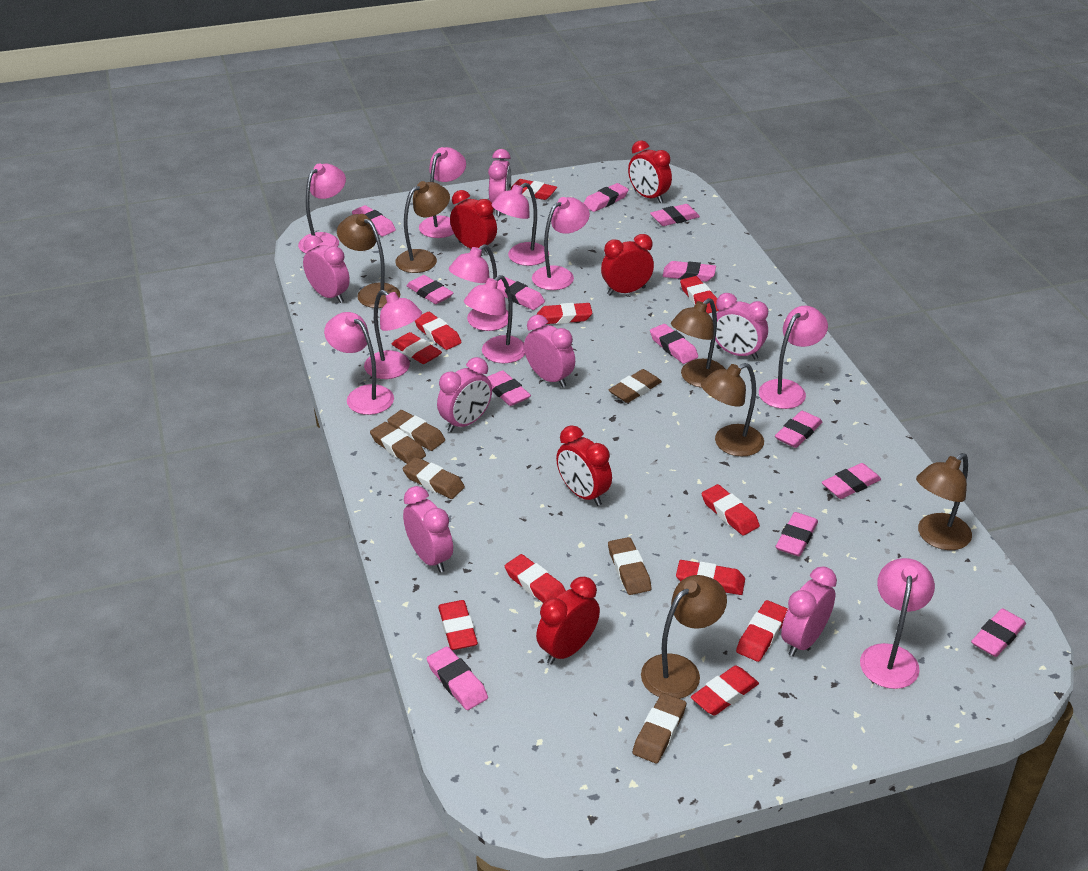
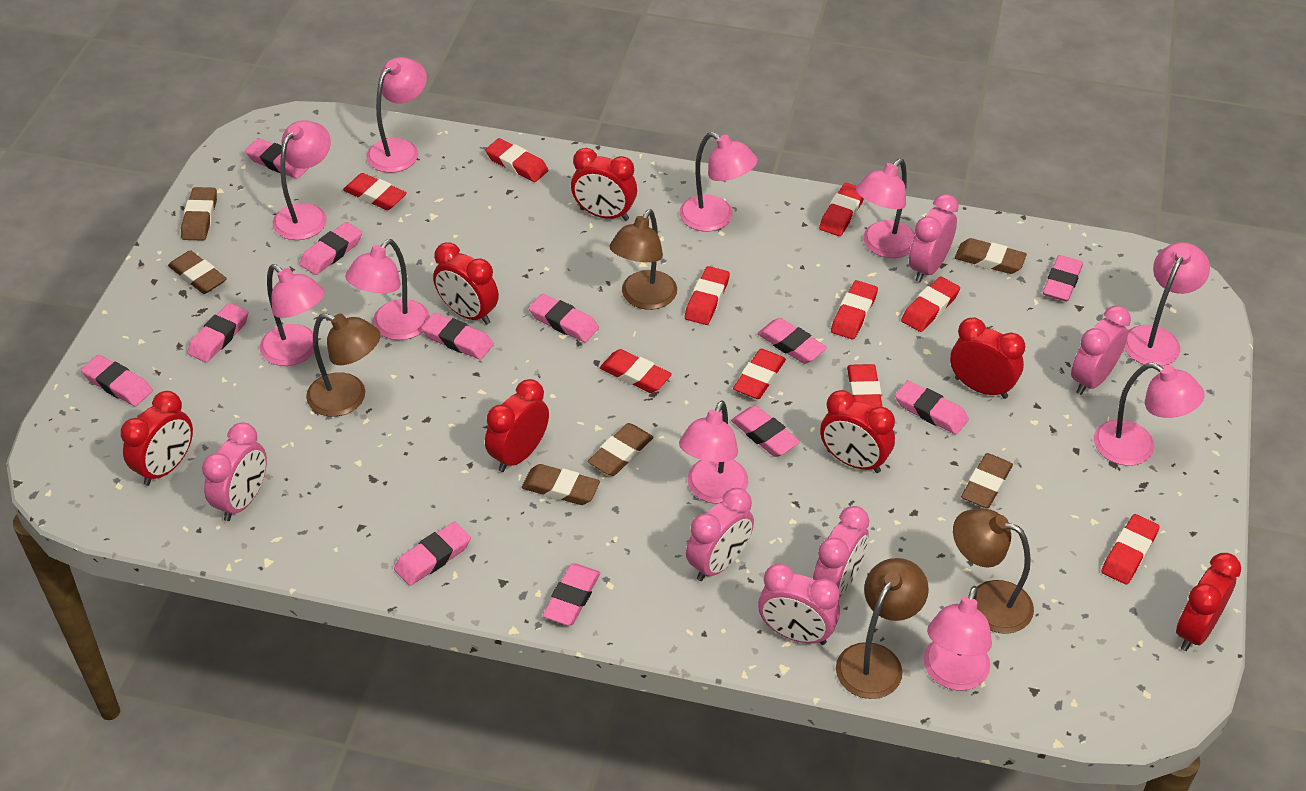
brown lamp: 6 -> 4
pink clock: 7 -> 6
pink eraser: 13 -> 12
red clock: 5 -> 7
red eraser: 11 -> 10

